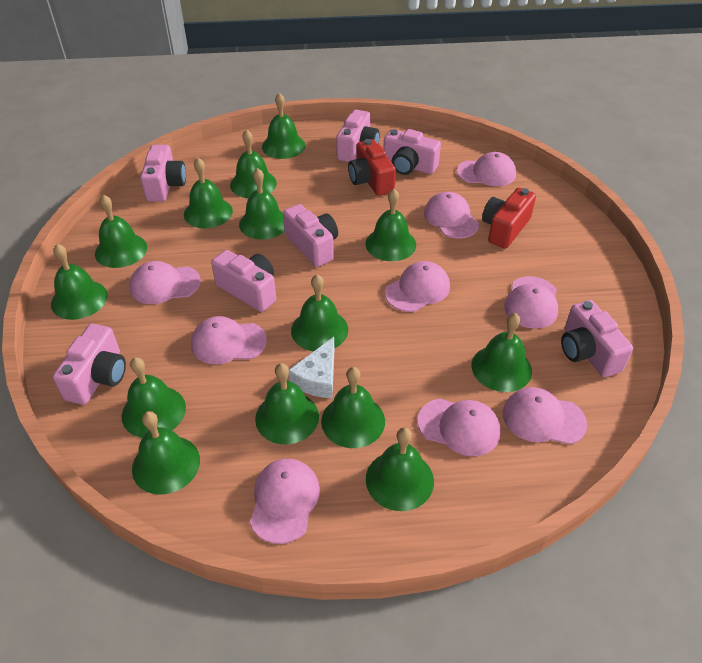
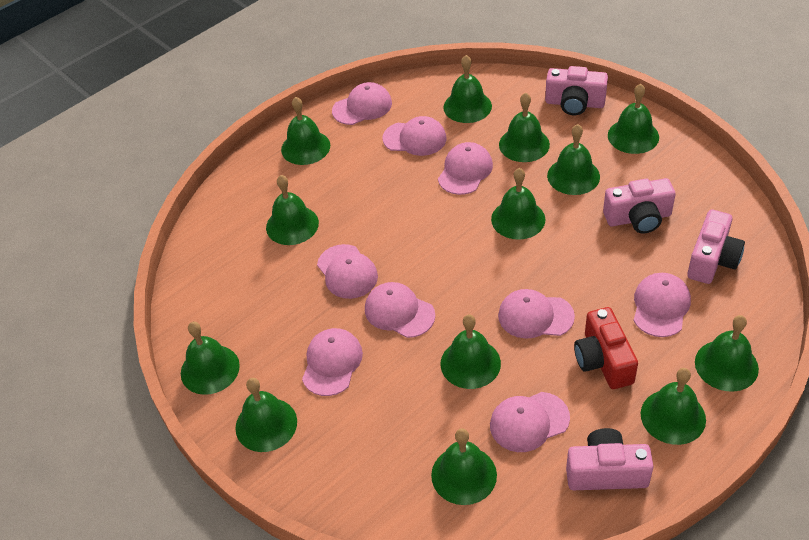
green bell: 14 -> 13
pink camera: 7 -> 4
red camera: 2 -> 1
white cheese: 1 -> 0

